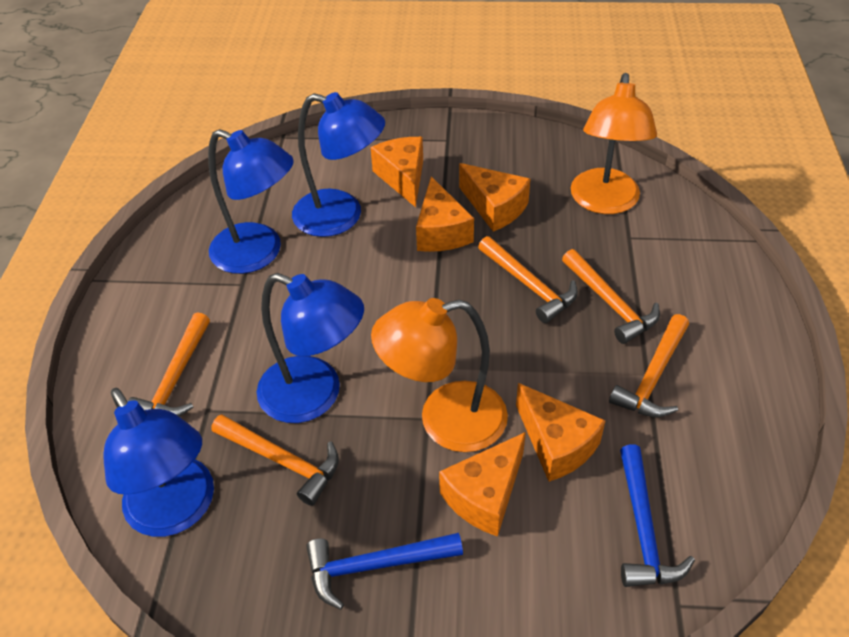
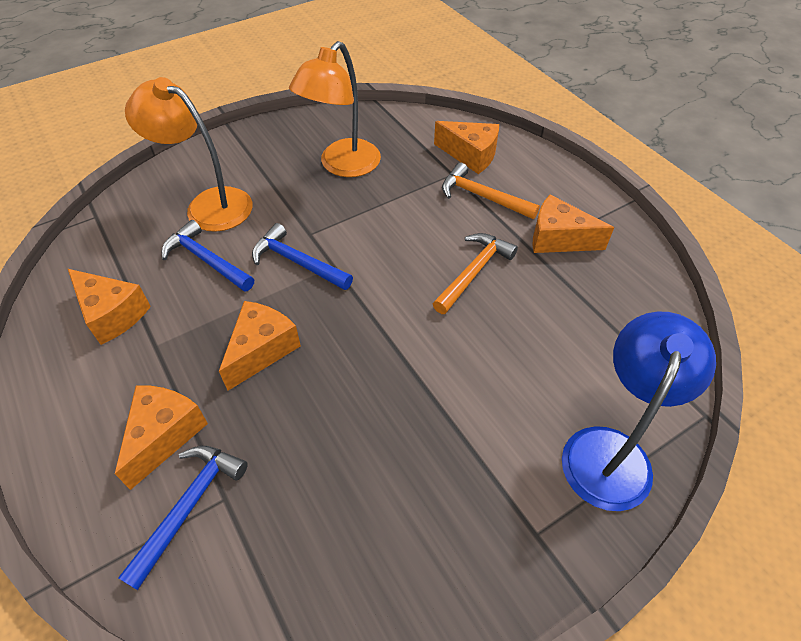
blue hammer: 2 -> 3
blue lamp: 4 -> 1
orange hammer: 5 -> 2

